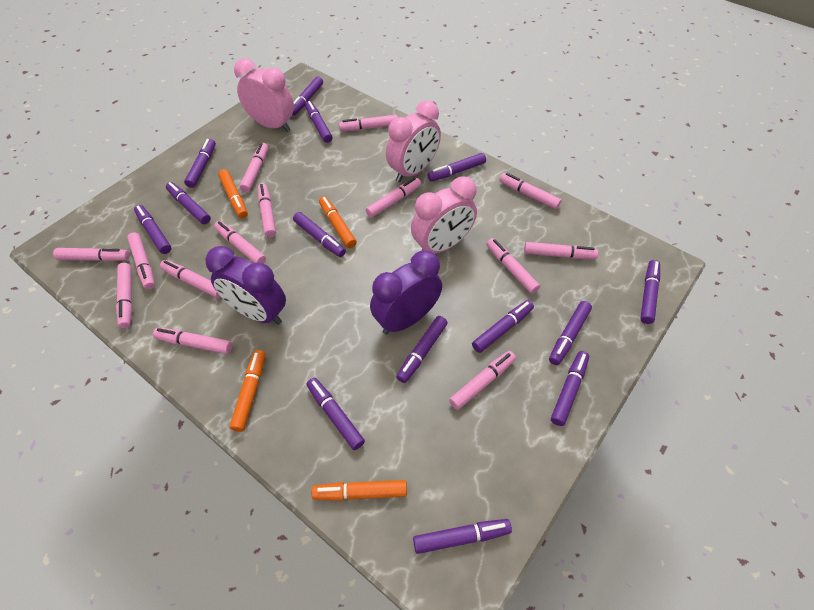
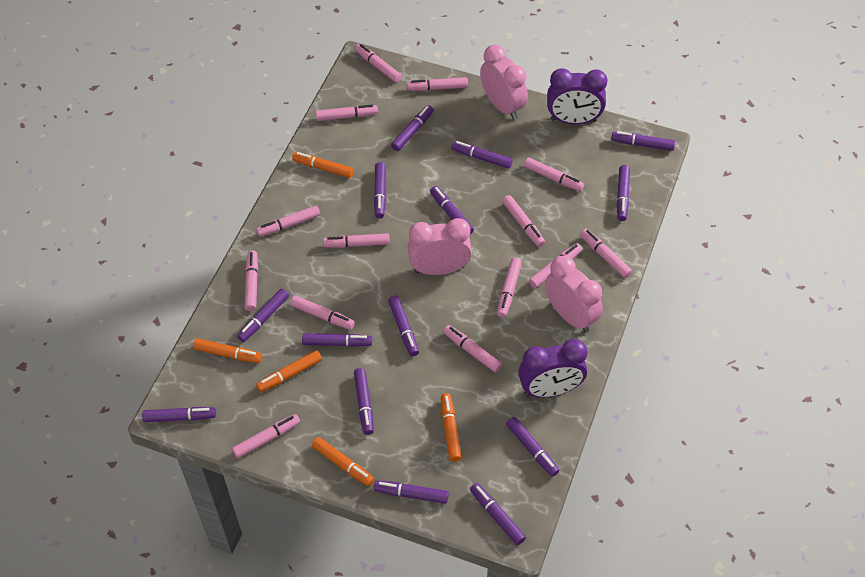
orange marker: 4 -> 5

